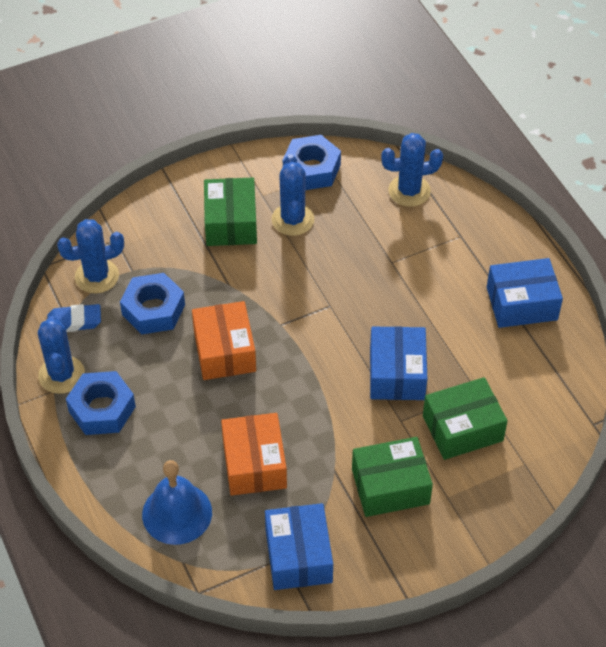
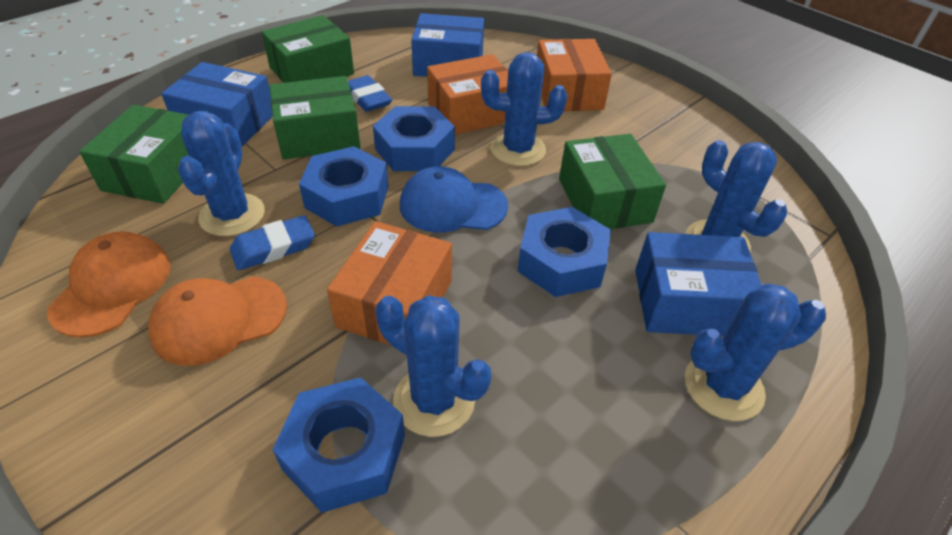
blue bell: 1 -> 0
blue cactus: 4 -> 5
blue cap: 0 -> 1
blue eraser: 1 -> 2
blue nut: 3 -> 4
green box: 3 -> 4
orange box: 2 -> 3
orange cap: 0 -> 2

